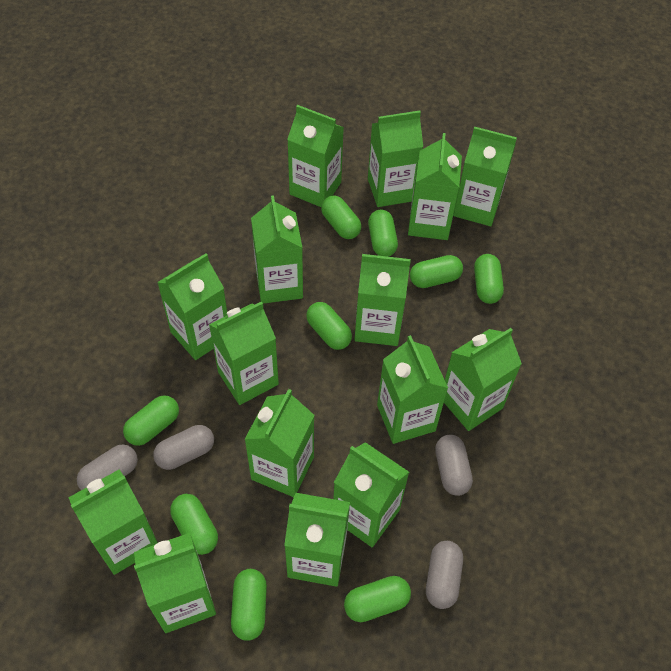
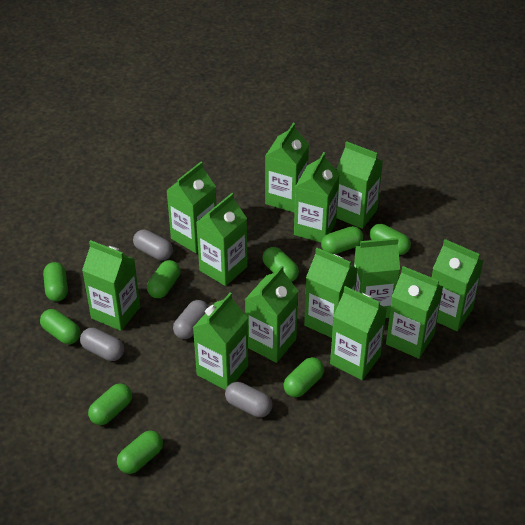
green carton: 15 -> 13

